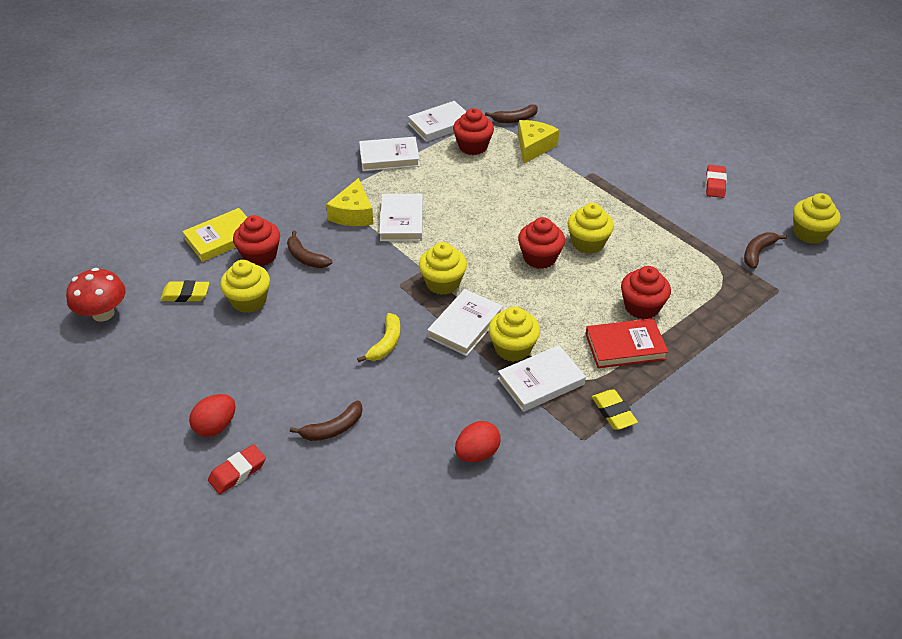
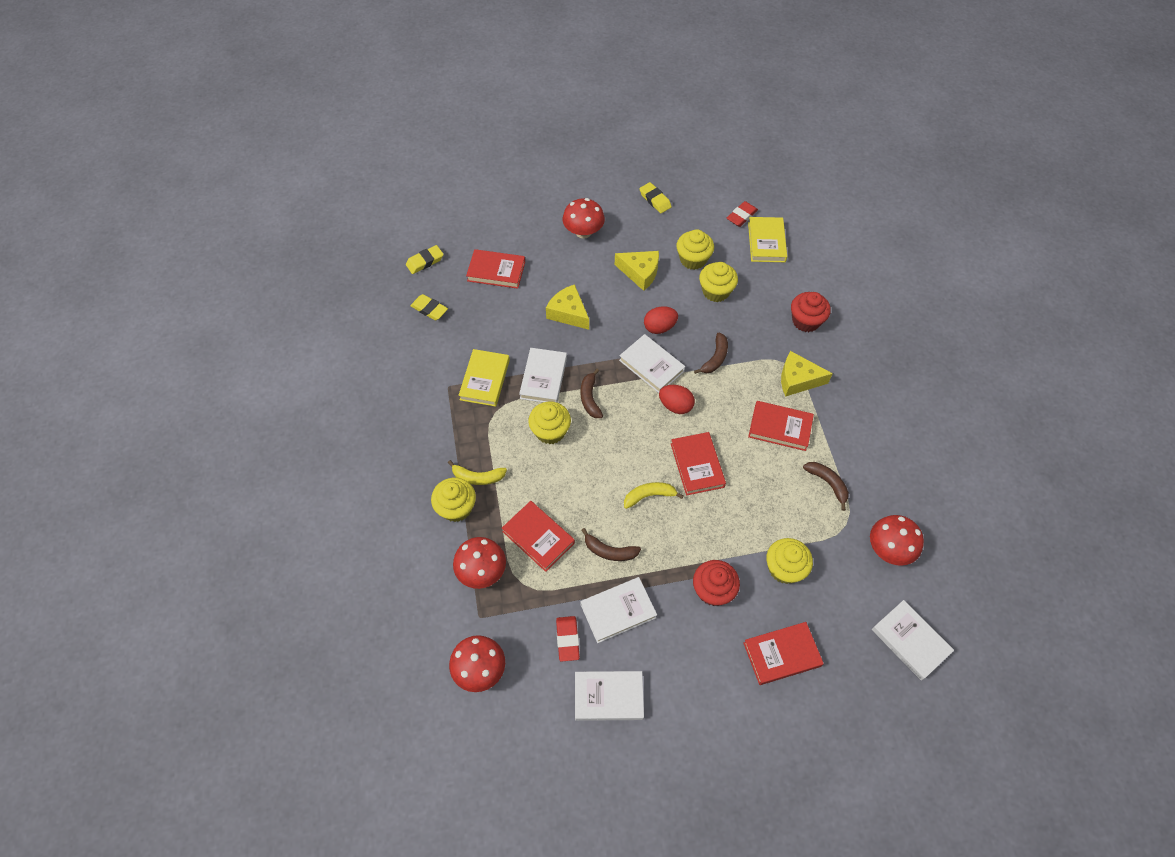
red book: 1 -> 5
red cupcake: 4 -> 2
red mushroom: 1 -> 4
yellow banana: 1 -> 2
yellow book: 1 -> 2
yellow cheese: 2 -> 3
yellow eraser: 2 -> 3

